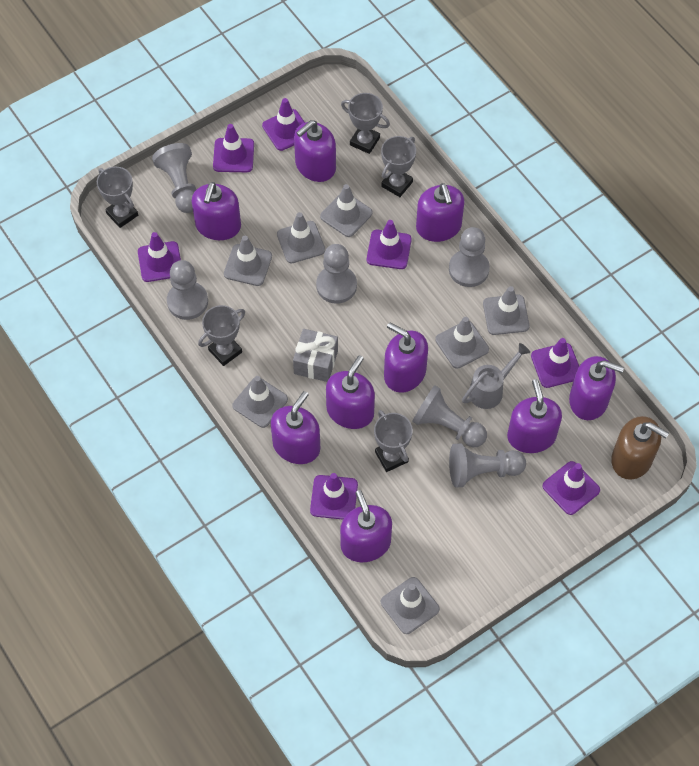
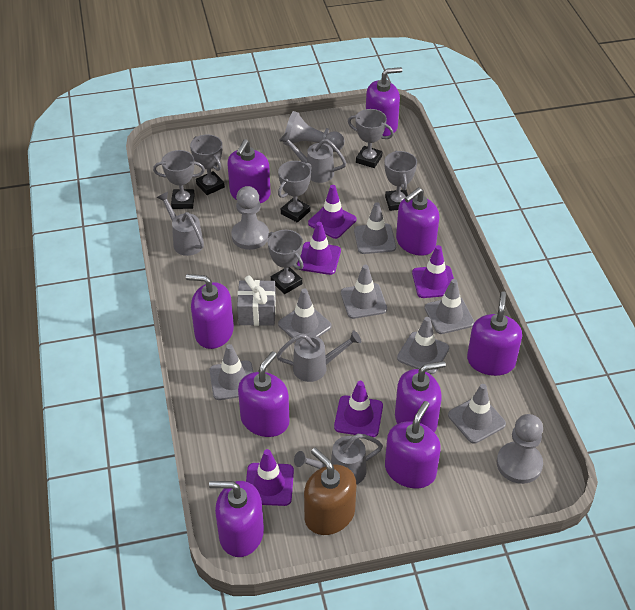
grey pawn: 6 -> 3
grey trophy: 5 -> 6
grey watering can: 1 -> 4
purple traffic cone: 7 -> 5

